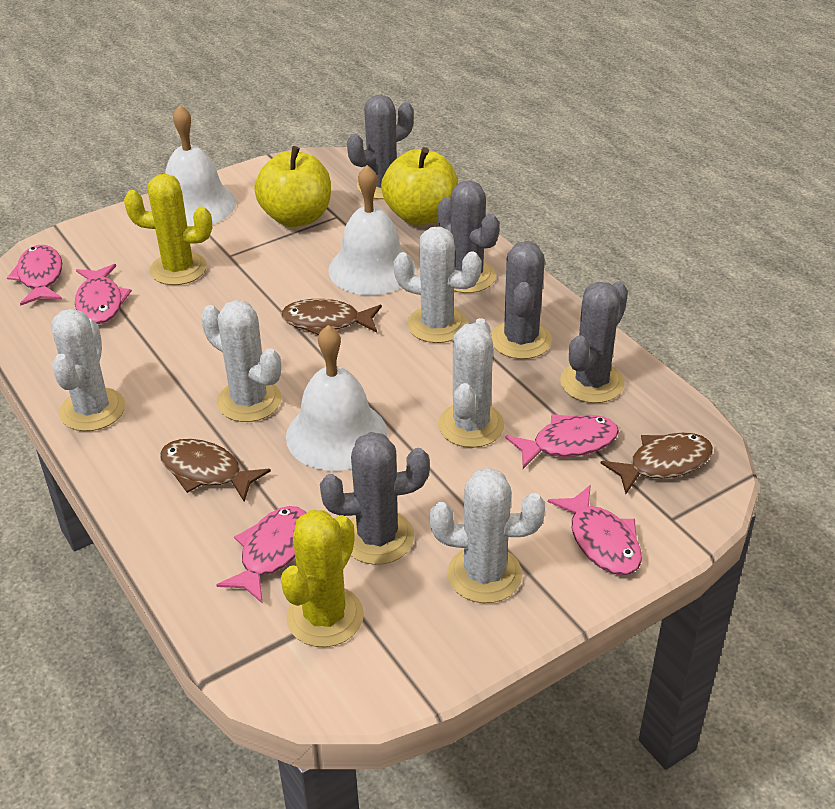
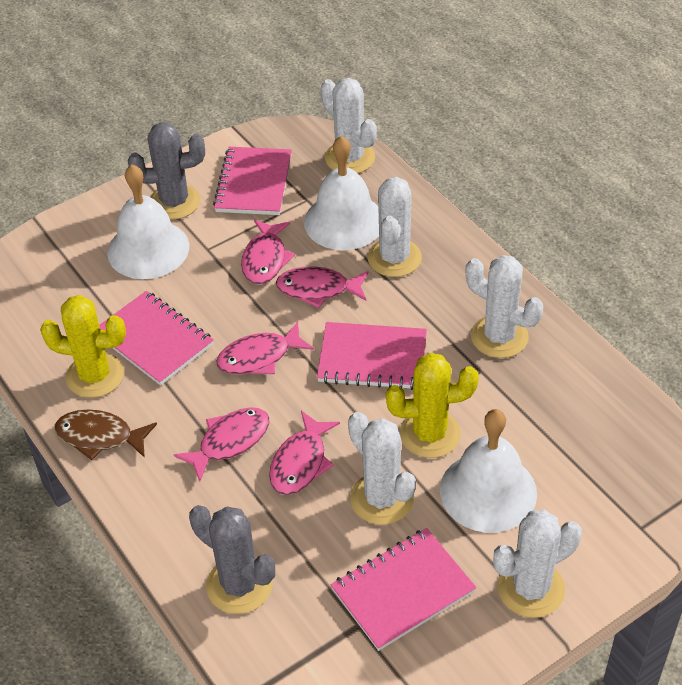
brown fish: 3 -> 1
grey cactus: 5 -> 2
pink notebook: 0 -> 4
yellow apple: 2 -> 0

